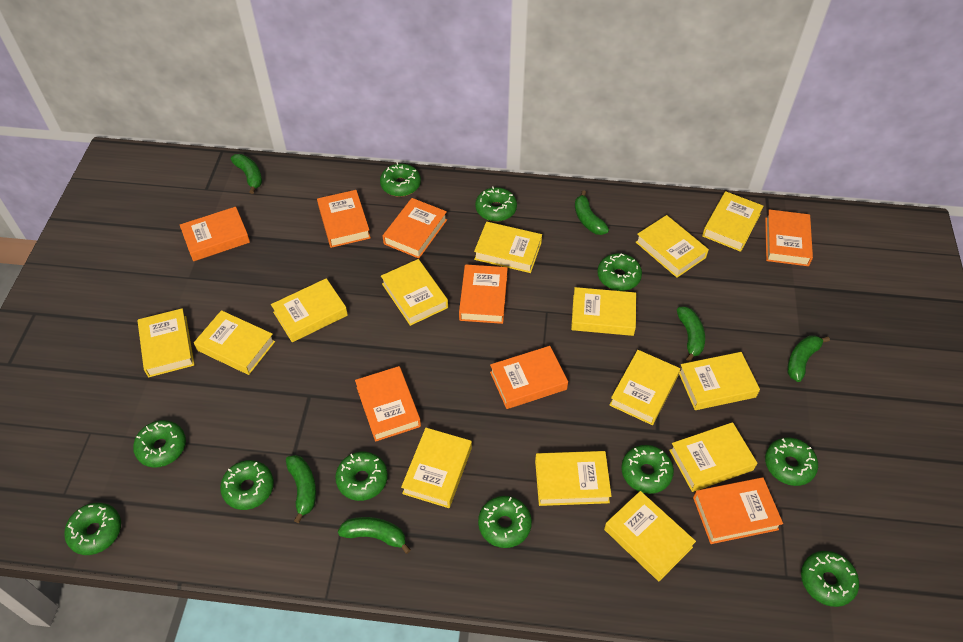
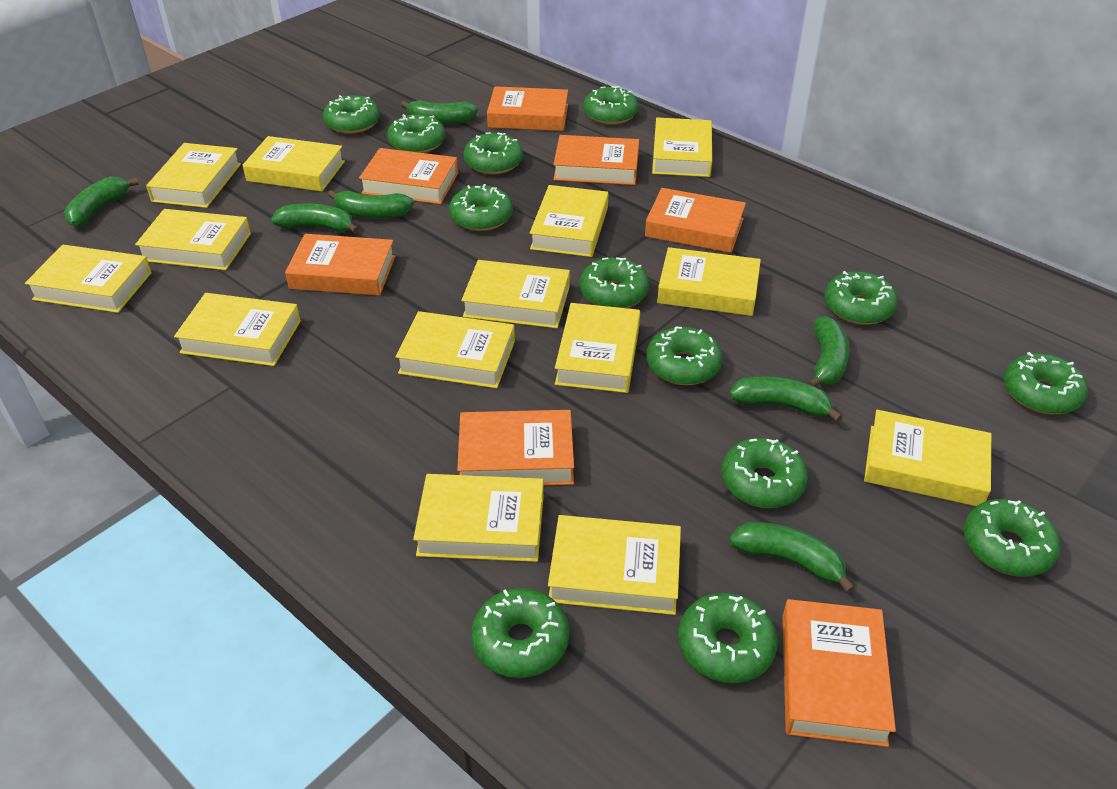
green banana: 6 -> 7
green donut: 11 -> 13
orange book: 8 -> 7

